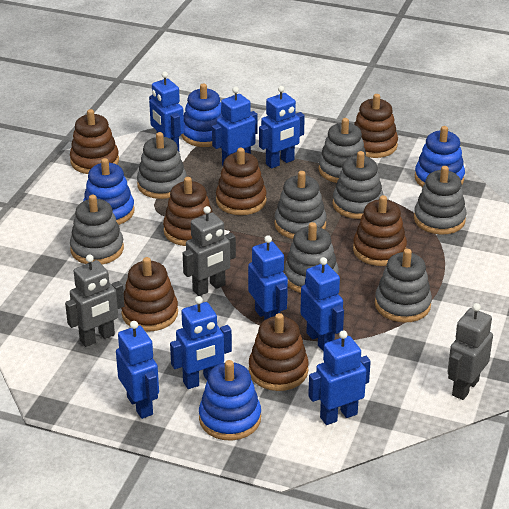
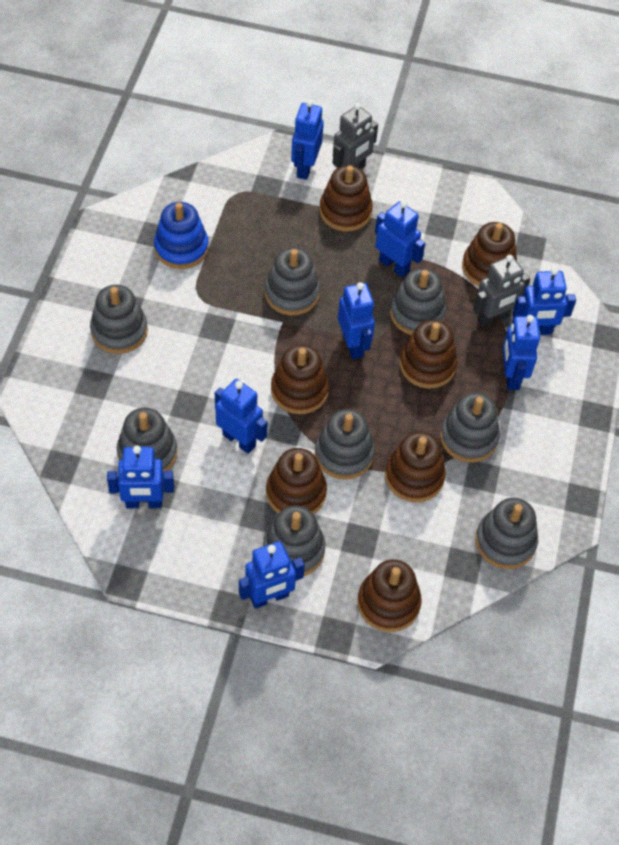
blue stacking toy: 4 -> 1
grey robot: 3 -> 2

